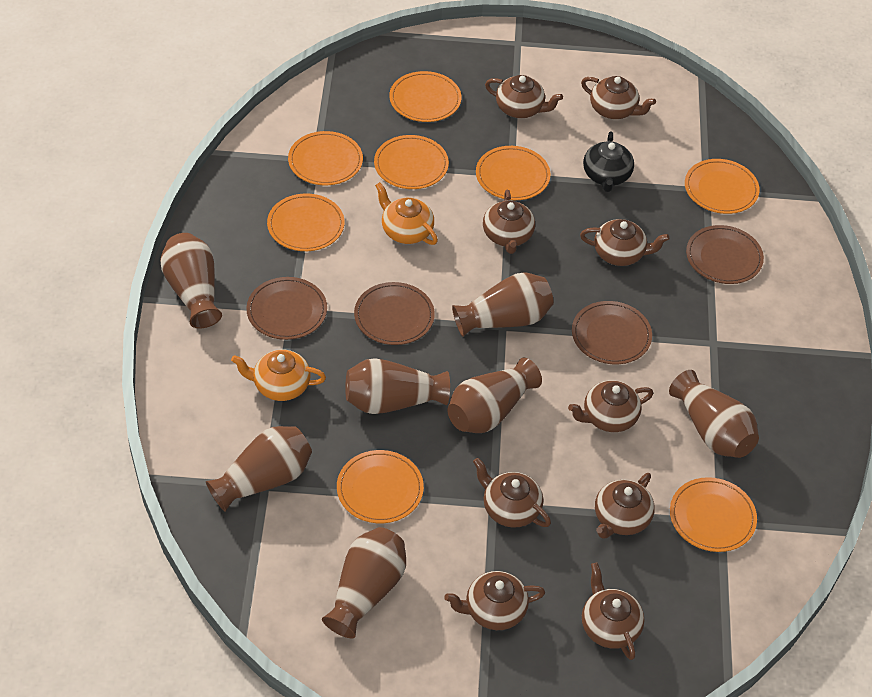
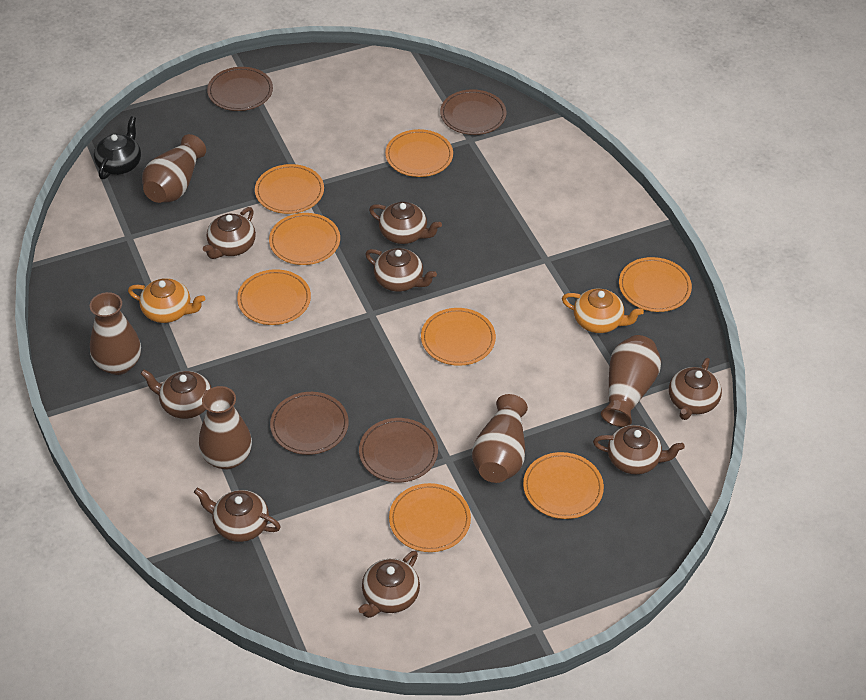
brown teapot: 9 -> 8
brown vase: 7 -> 5

